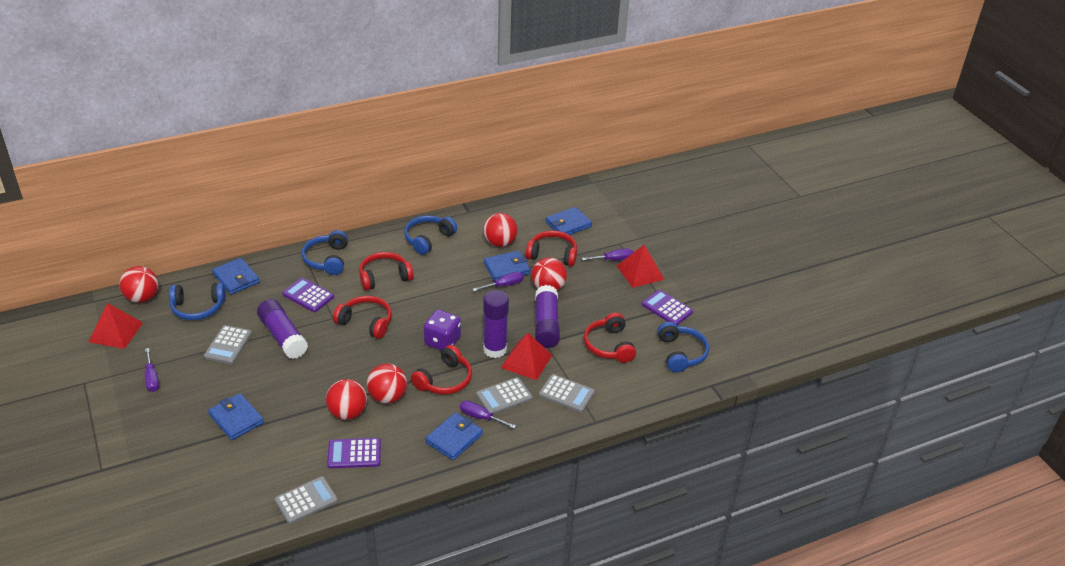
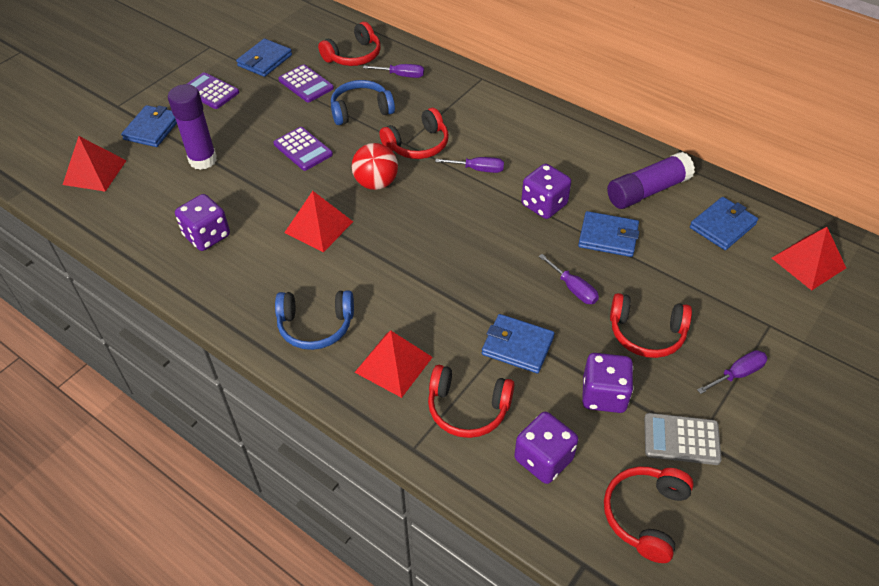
blue headphones: 4 -> 2
grey calculator: 4 -> 1
purple dice: 1 -> 4
purple glue stick: 3 -> 2
red ball: 5 -> 1
red pyramid: 3 -> 4

